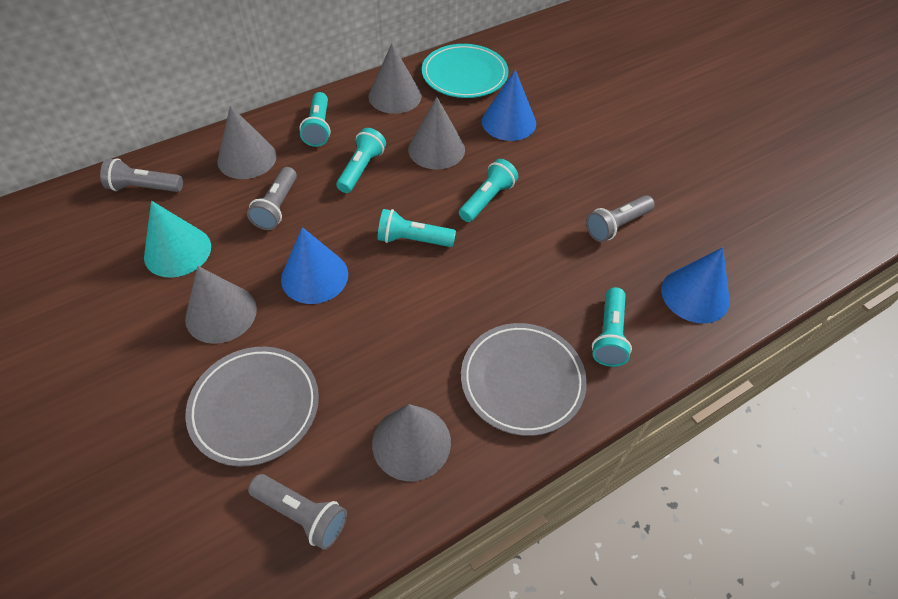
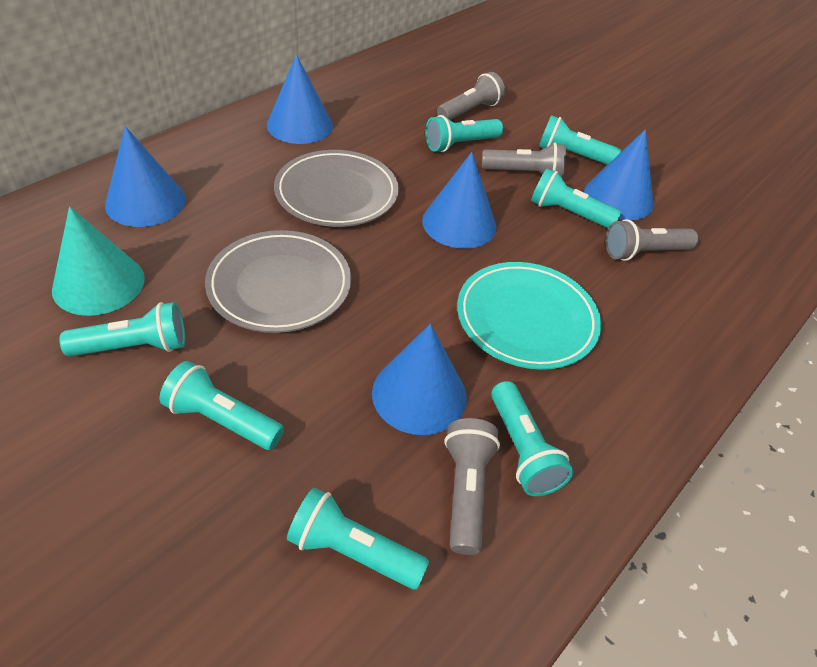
blue cone: 3 -> 5
grey cone: 5 -> 0
turquoise flashlight: 5 -> 7

